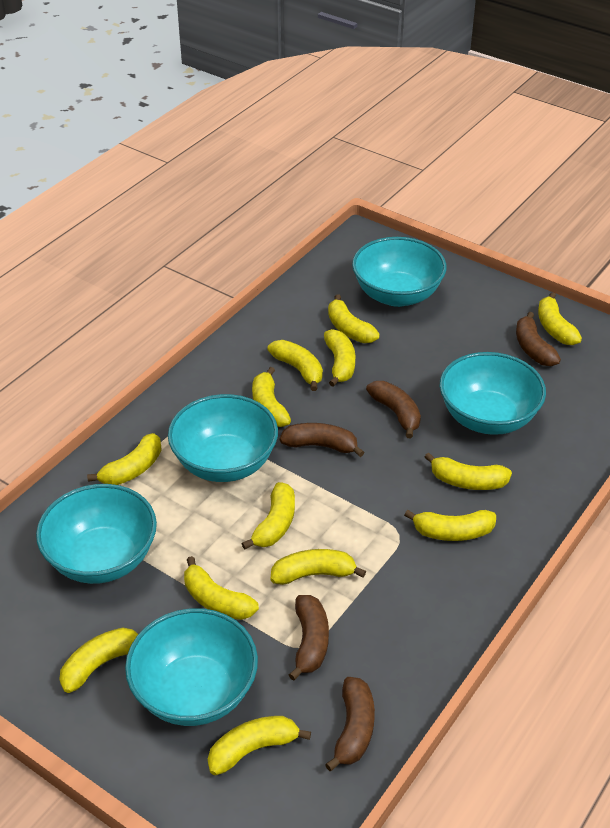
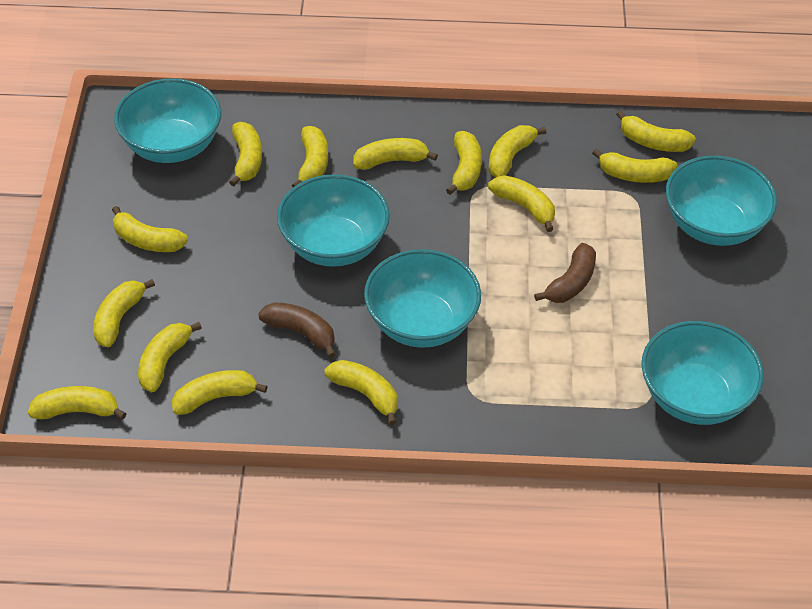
brown banana: 5 -> 2
yellow banana: 13 -> 14

